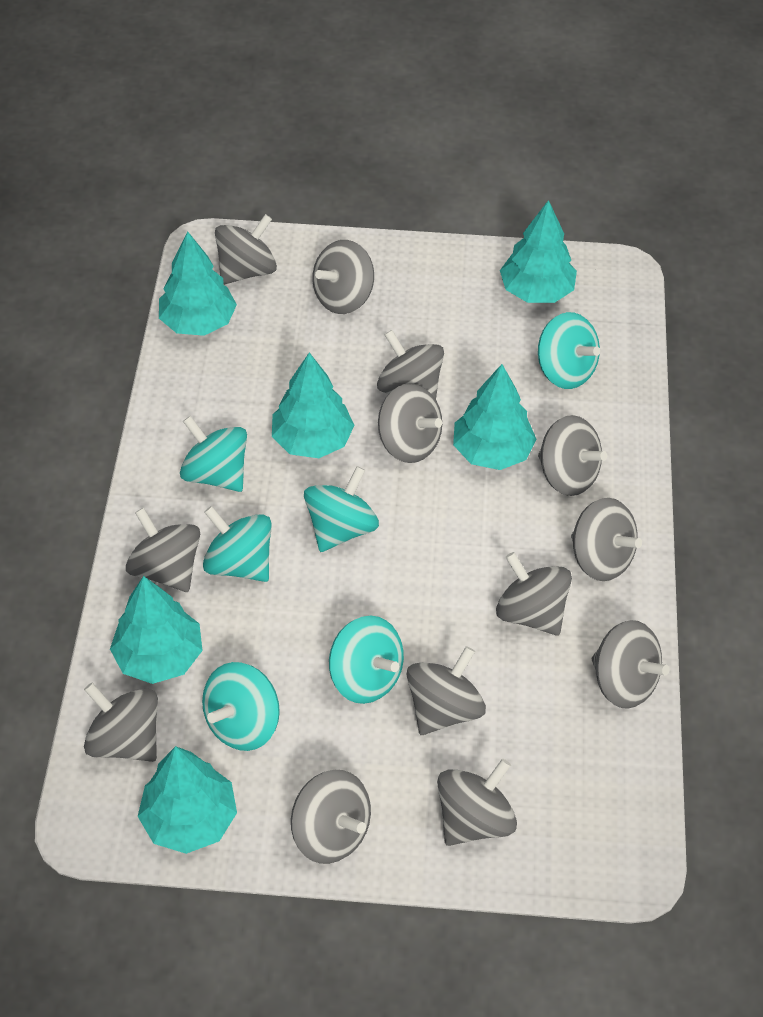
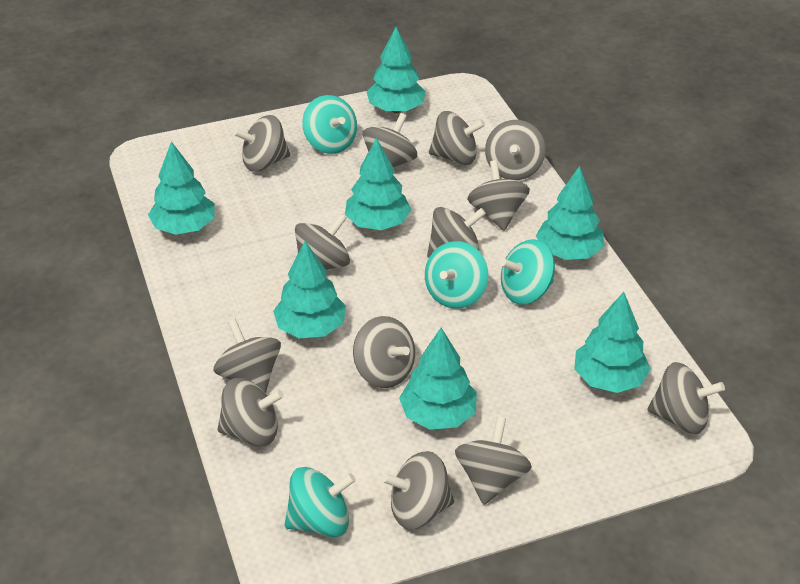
turquoise spinning top: 6 -> 4
turquoise tree: 6 -> 7

